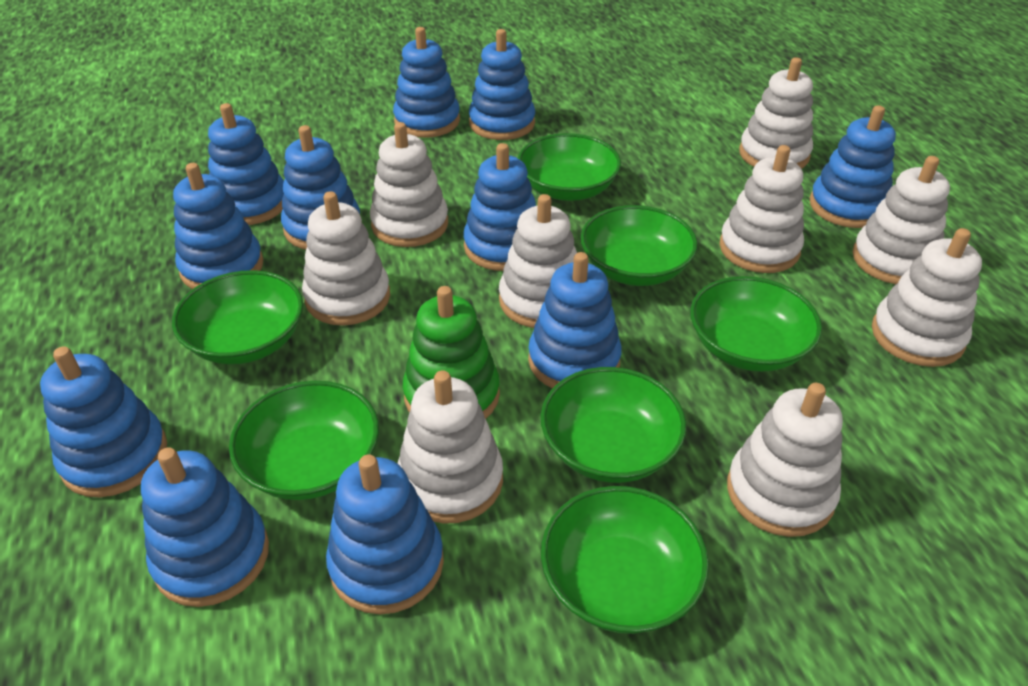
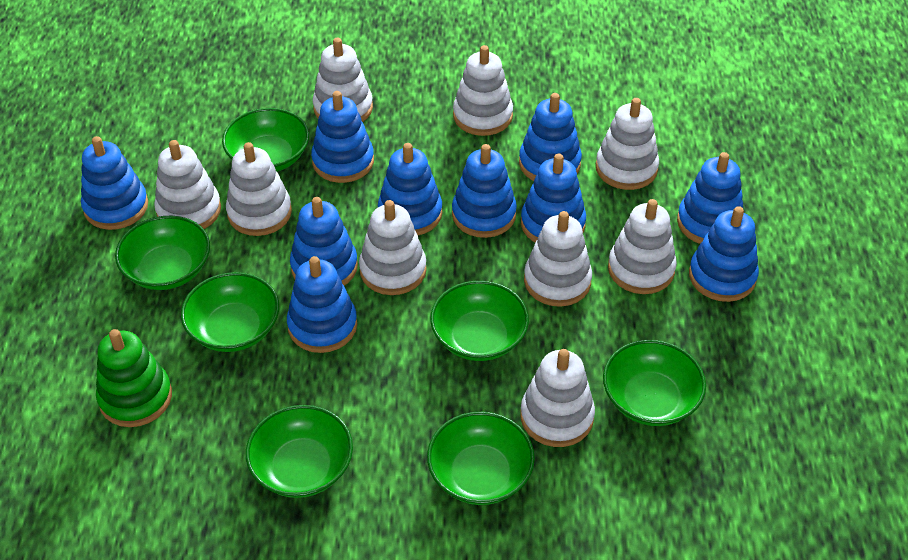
blue stacking toy: 11 -> 10

